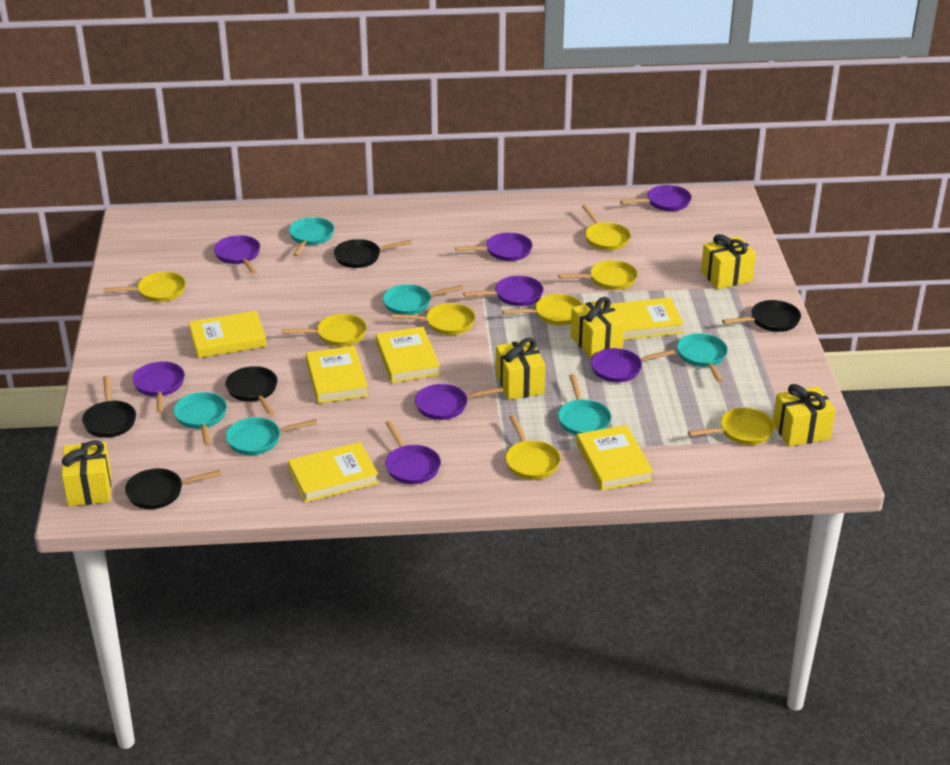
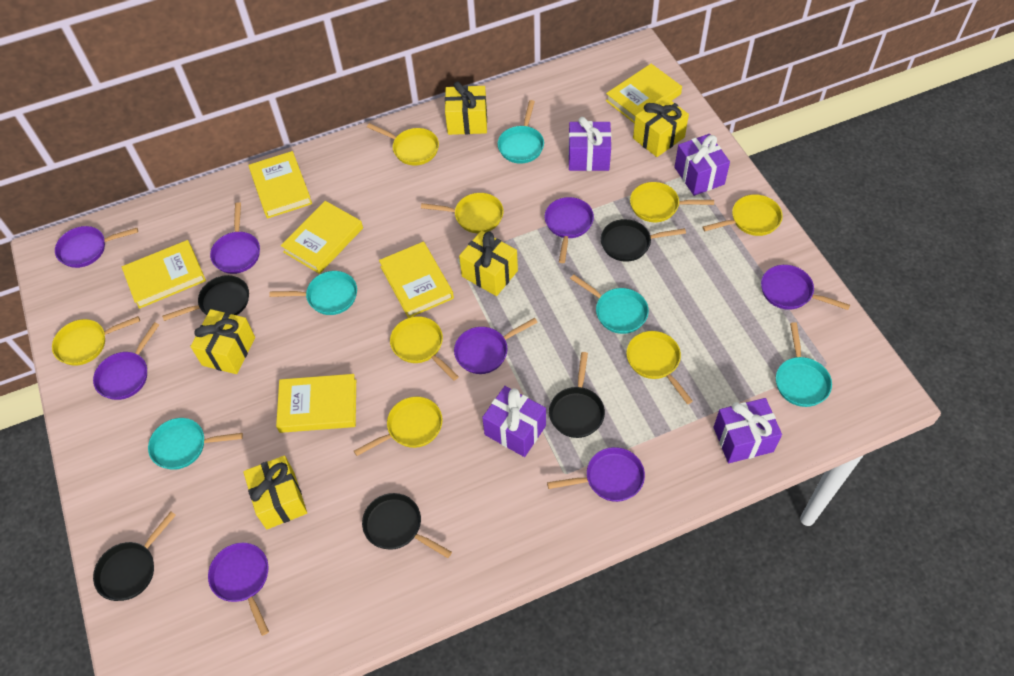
purple gift: 0 -> 4
turquoise pan: 6 -> 5

